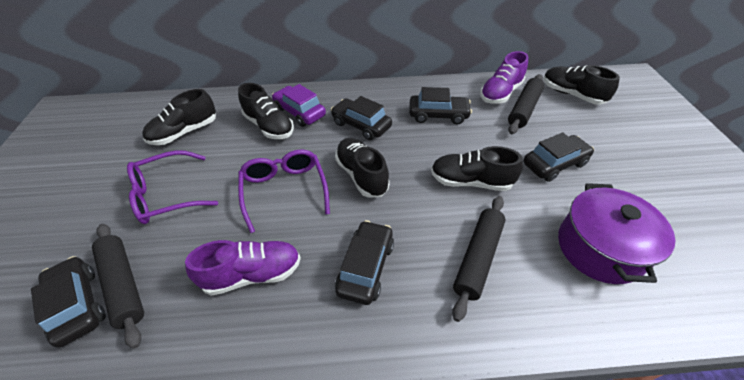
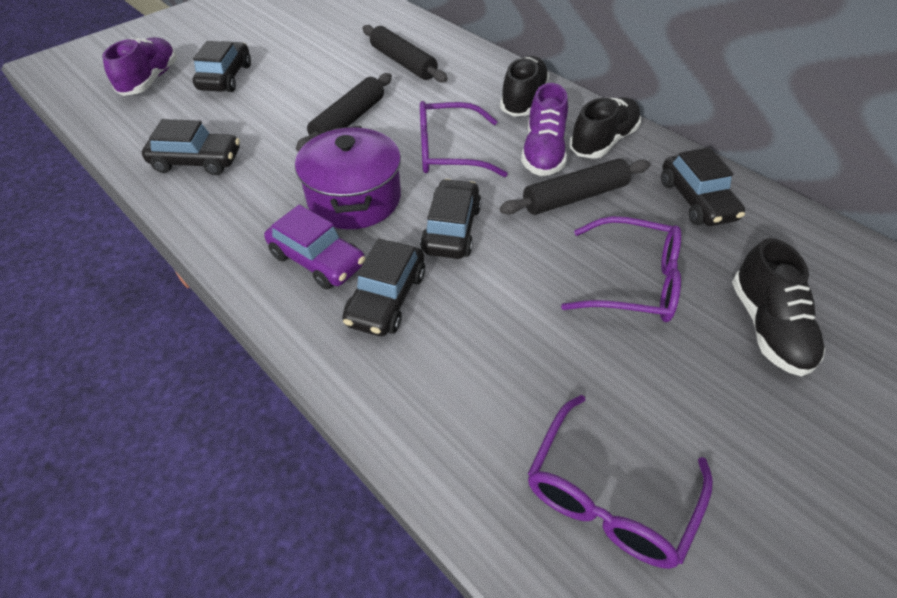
black shoe: 5 -> 3
purple glasses: 2 -> 3

